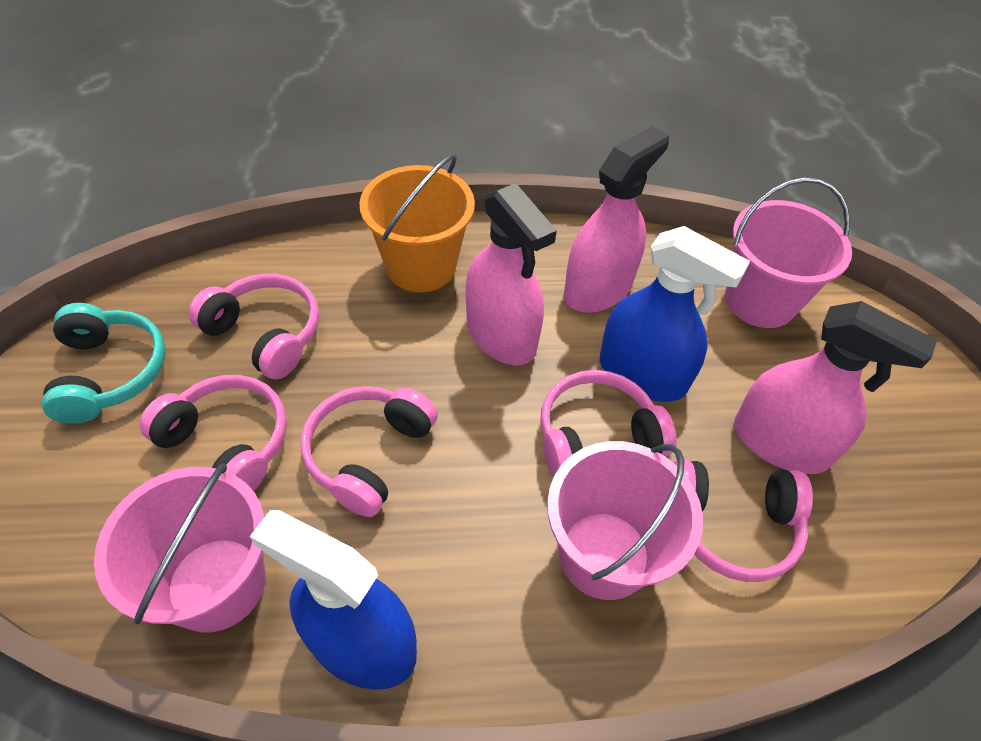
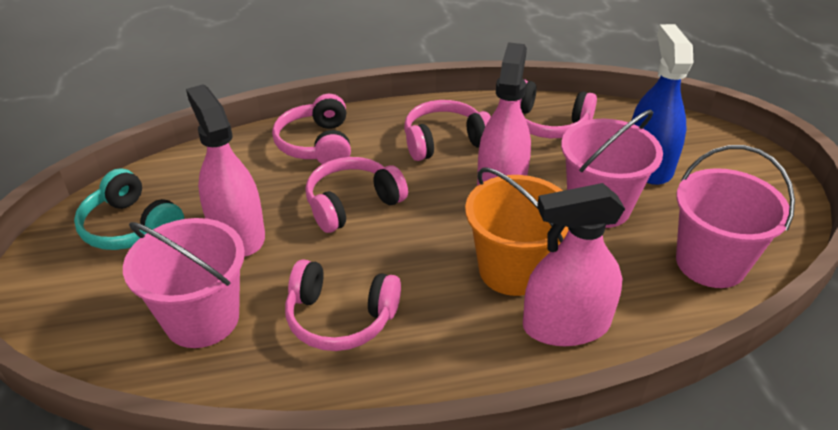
blue spray bottle: 2 -> 1

